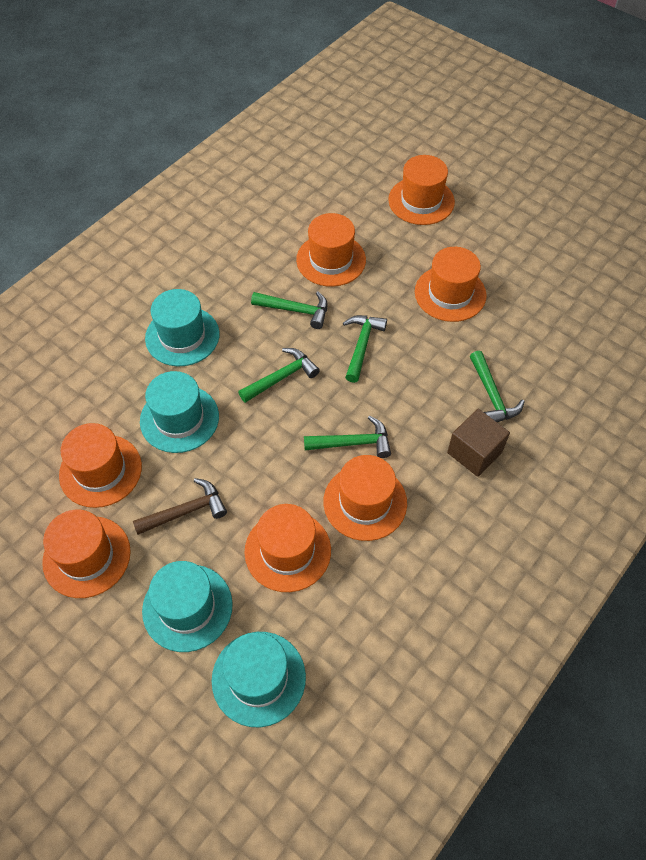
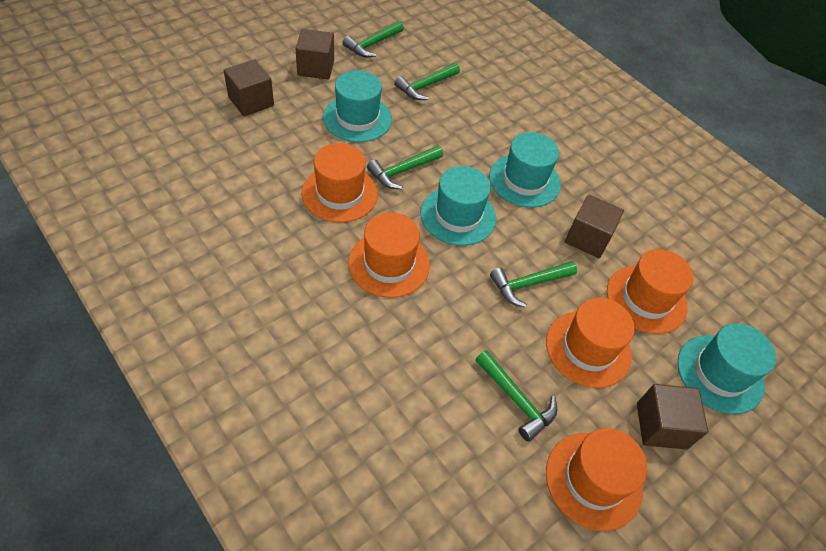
brown cube: 1 -> 4
brown hammer: 1 -> 0
orange hat: 7 -> 5

